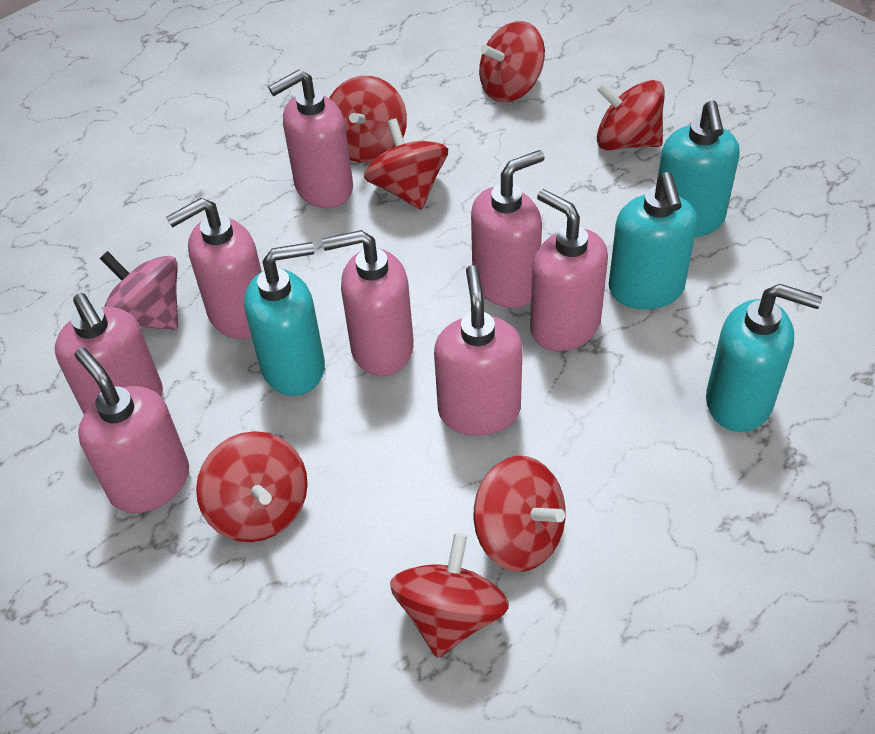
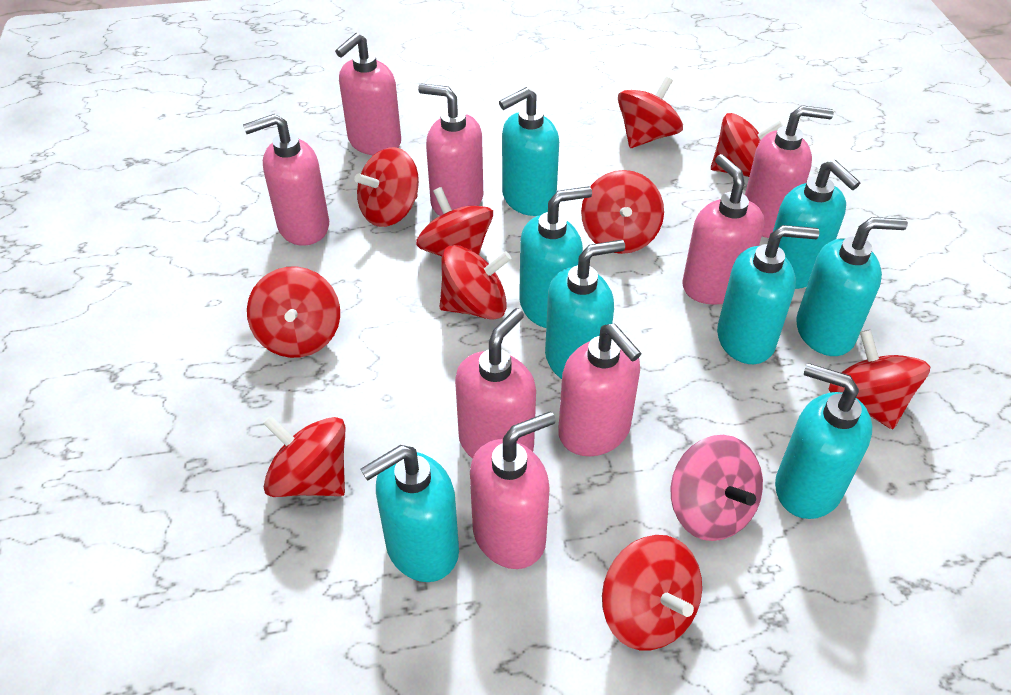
red spinning top: 7 -> 10
turquoise soap dispenser: 4 -> 8

